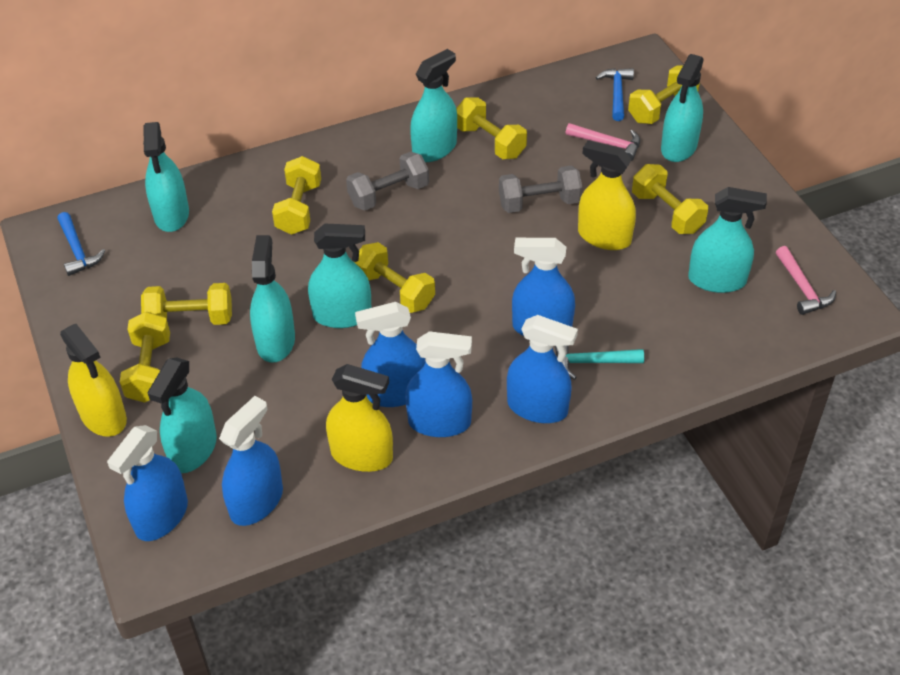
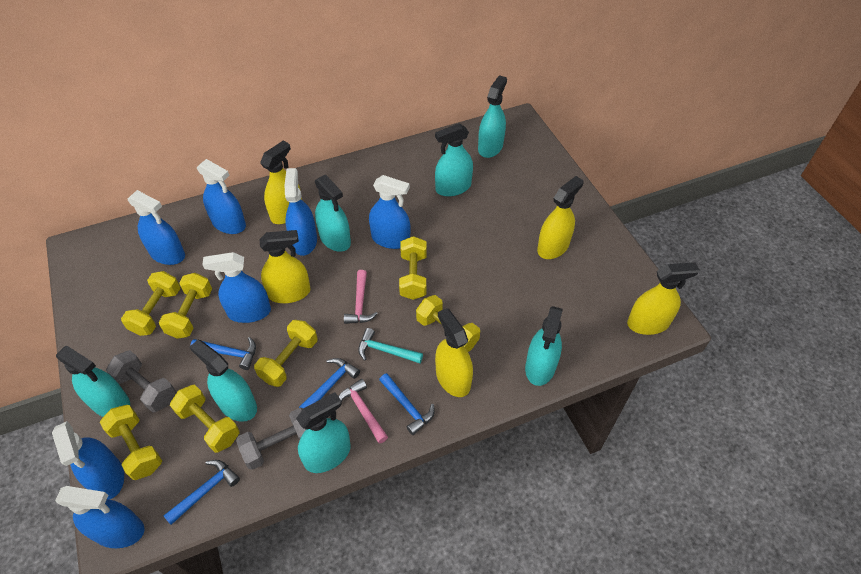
blue hammer: 2 -> 4
blue spray bottle: 6 -> 7
yellow spray bottle: 3 -> 5

